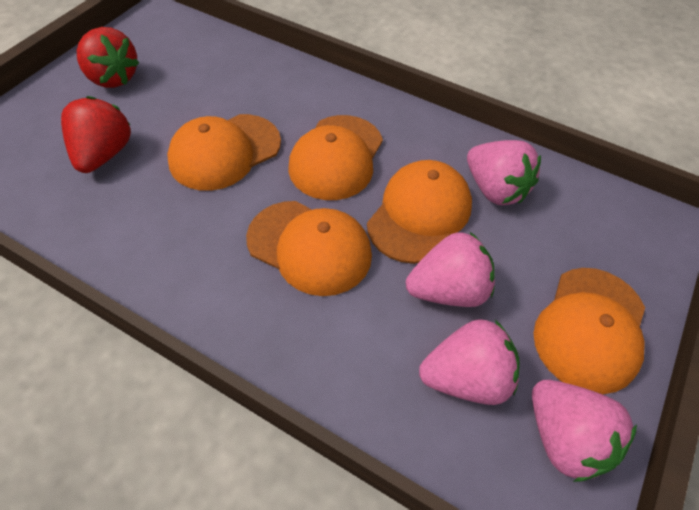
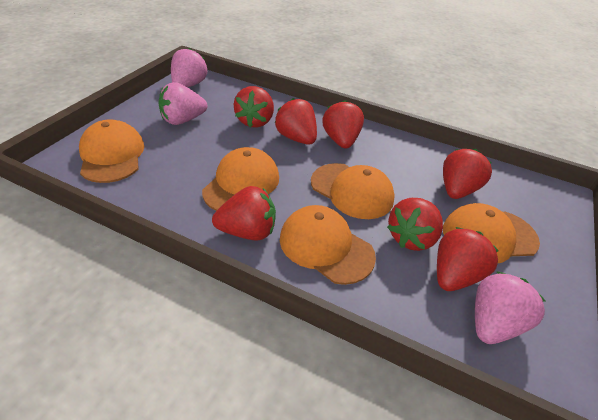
pink strawberry: 4 -> 3
red strawberry: 2 -> 7

